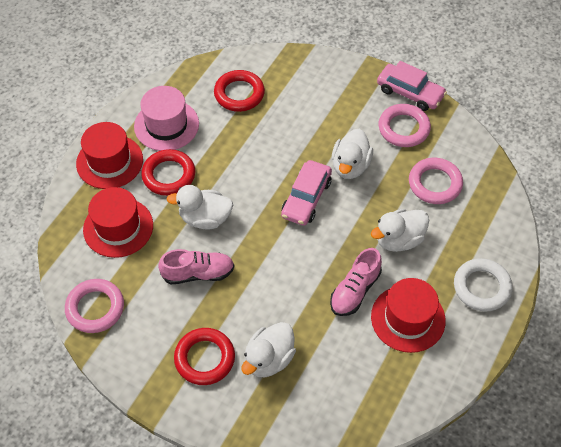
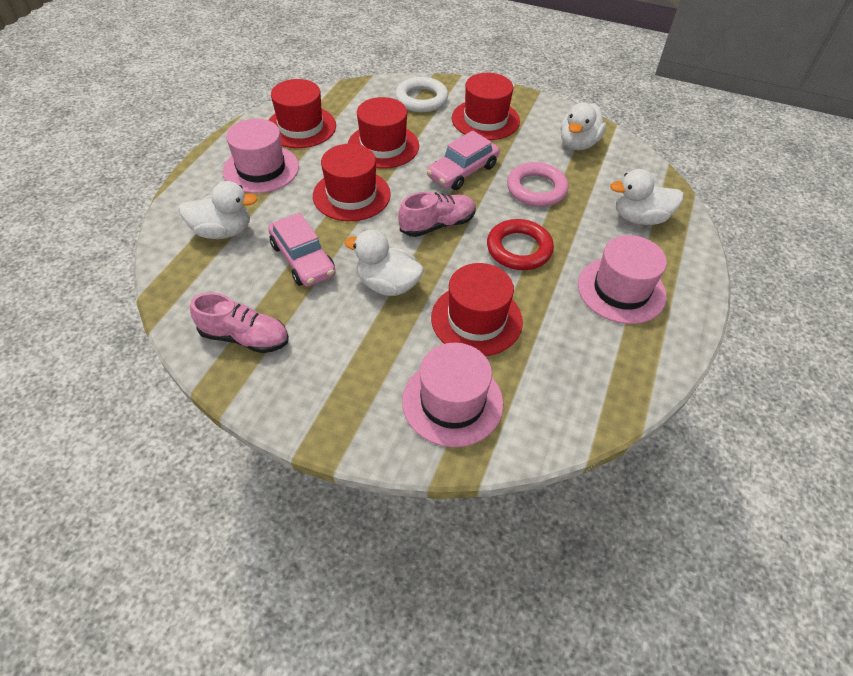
pink hat: 1 -> 3
pink ring: 3 -> 1
red hat: 3 -> 5
red ring: 3 -> 1

